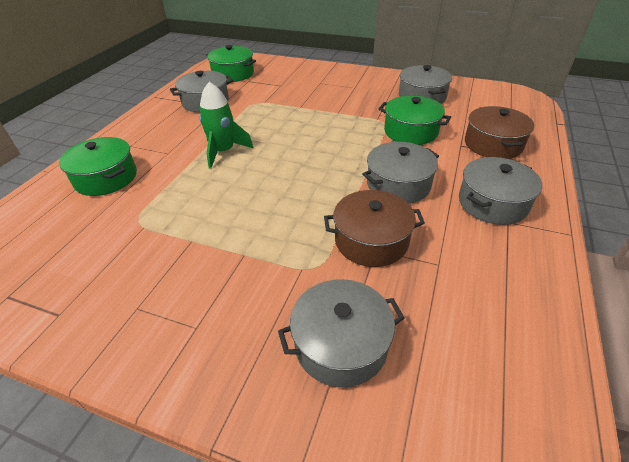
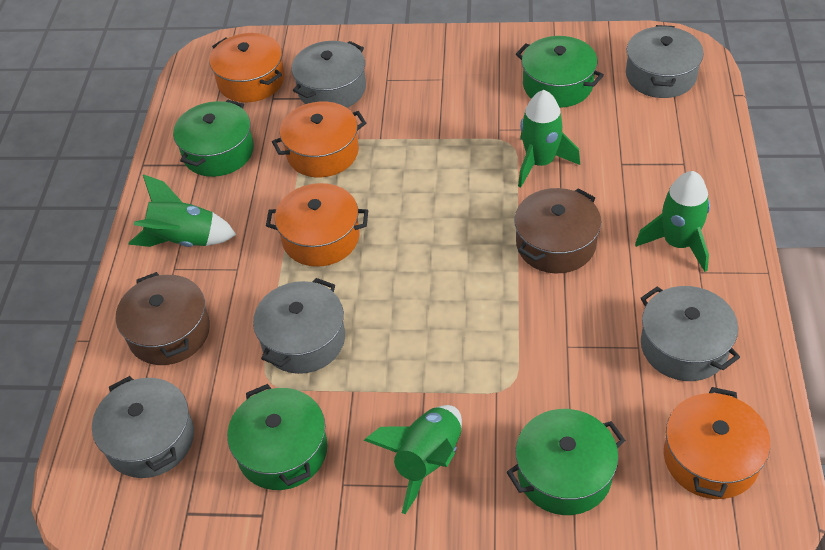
green pot: 3 -> 4
green rocket: 1 -> 4
orange pot: 0 -> 4

